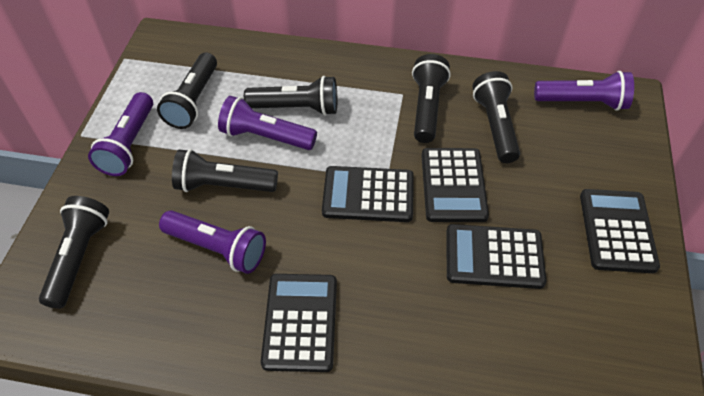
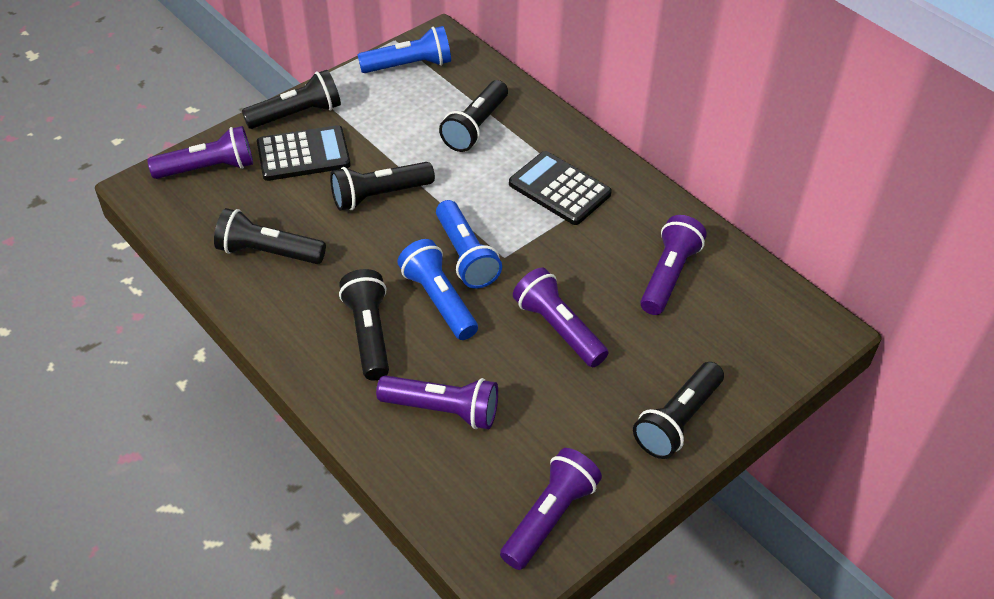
black calculator: 5 -> 2
blue flashlight: 0 -> 3
purple flashlight: 4 -> 5

